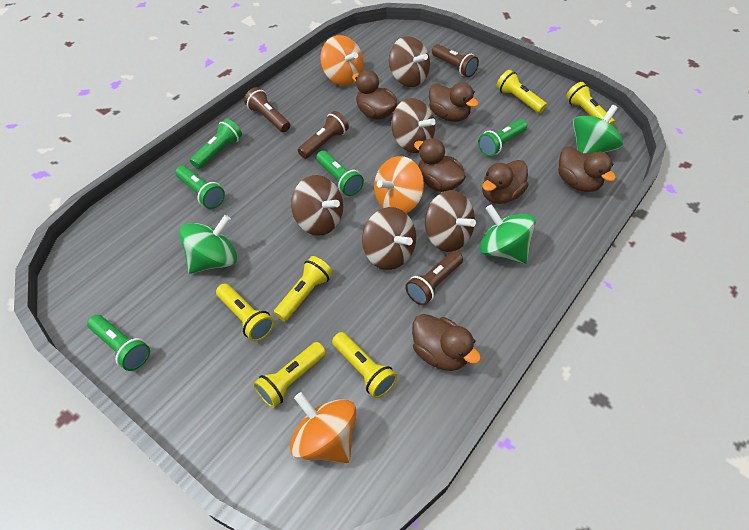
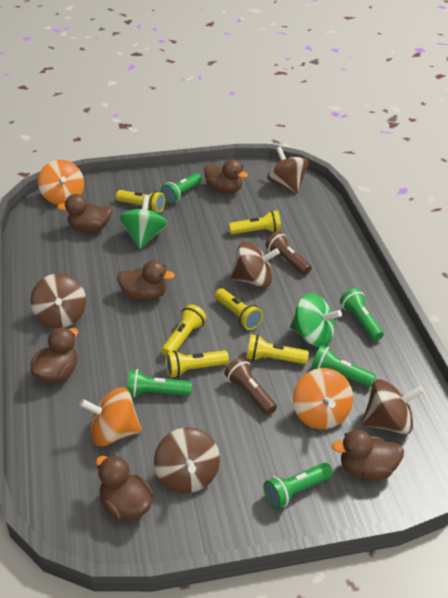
brown flashlight: 4 -> 2
green spinning top: 3 -> 2

